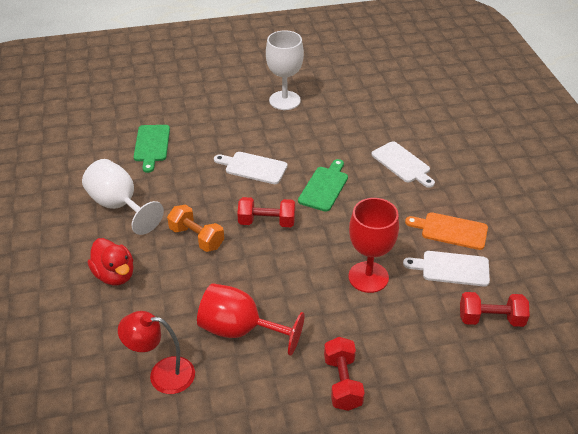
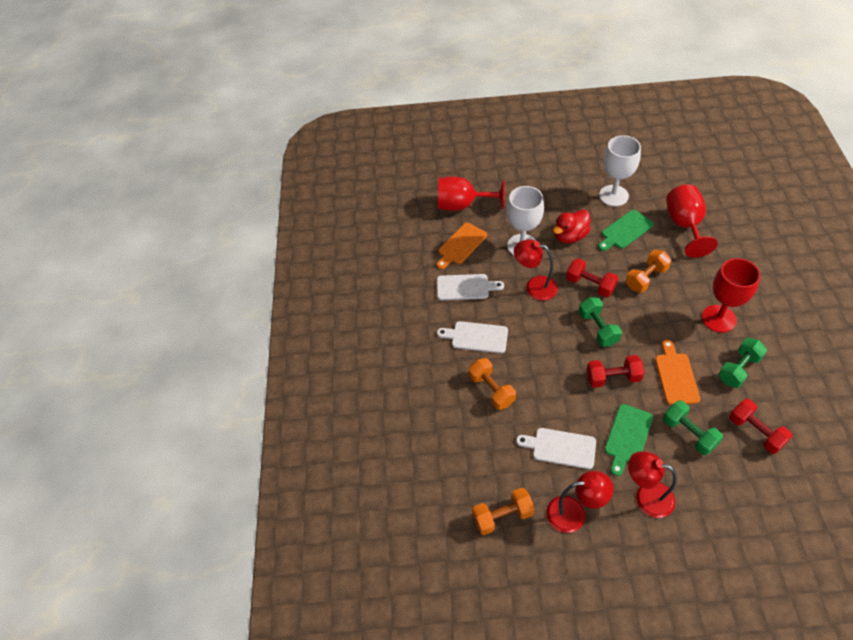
green dumbbell: 0 -> 3
orange cutting board: 1 -> 2
orange dumbbell: 1 -> 3
red goblet: 2 -> 3
red lamp: 1 -> 3

